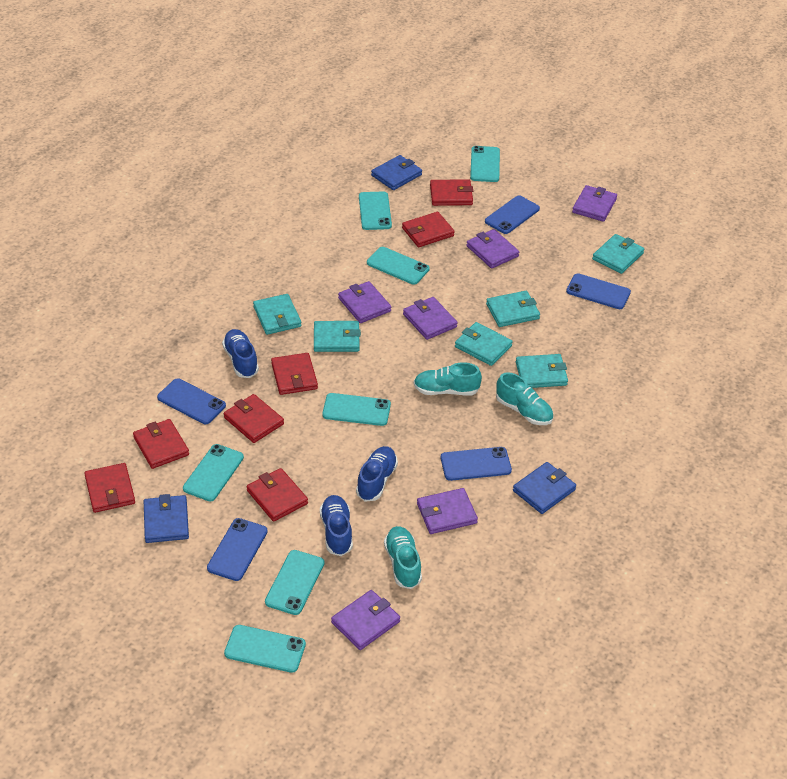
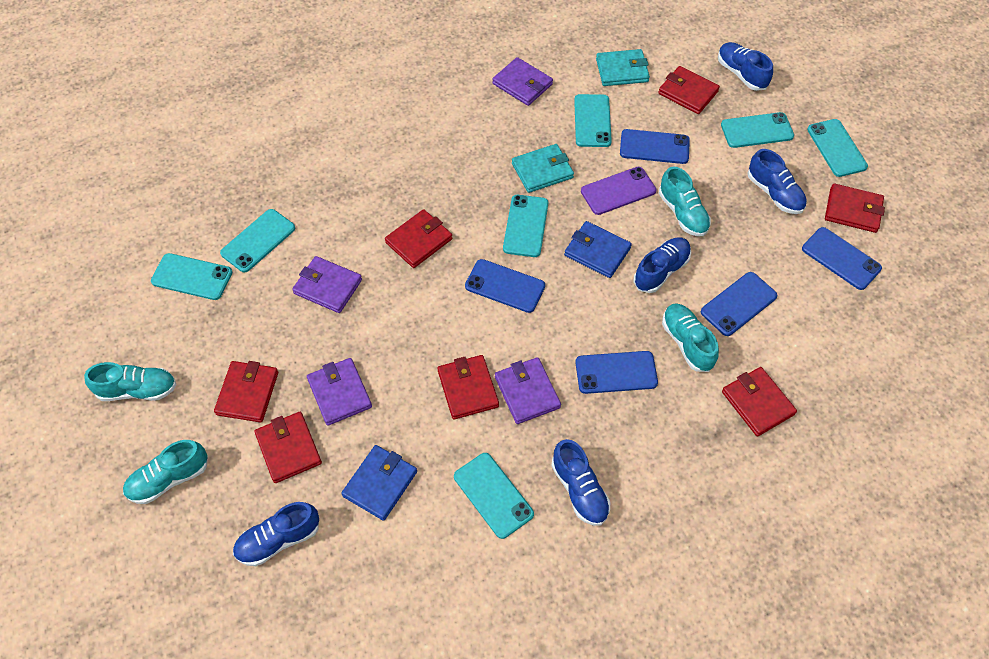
blue shoe: 3 -> 5
blue wallet: 3 -> 2
purple phone: 0 -> 1
purple wallet: 6 -> 4
turquoise shoe: 3 -> 4
turquoise wallet: 6 -> 2

